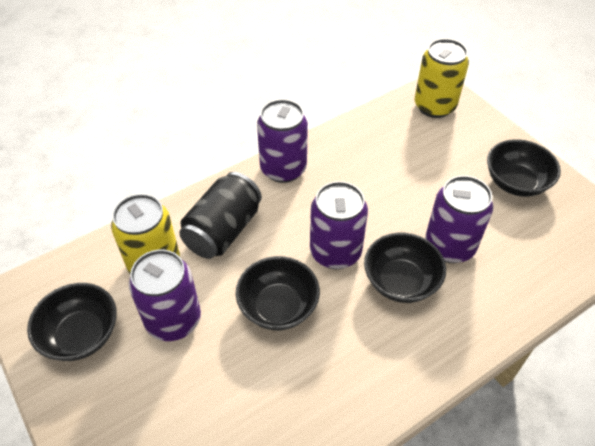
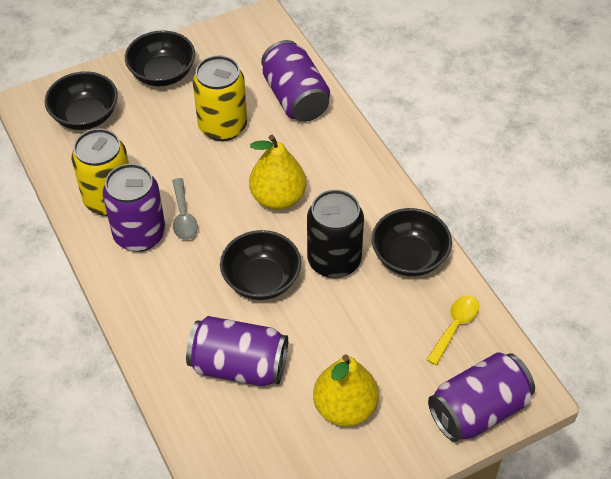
grey spoon: 0 -> 1
yellow pear: 0 -> 2
yellow spoon: 0 -> 1

